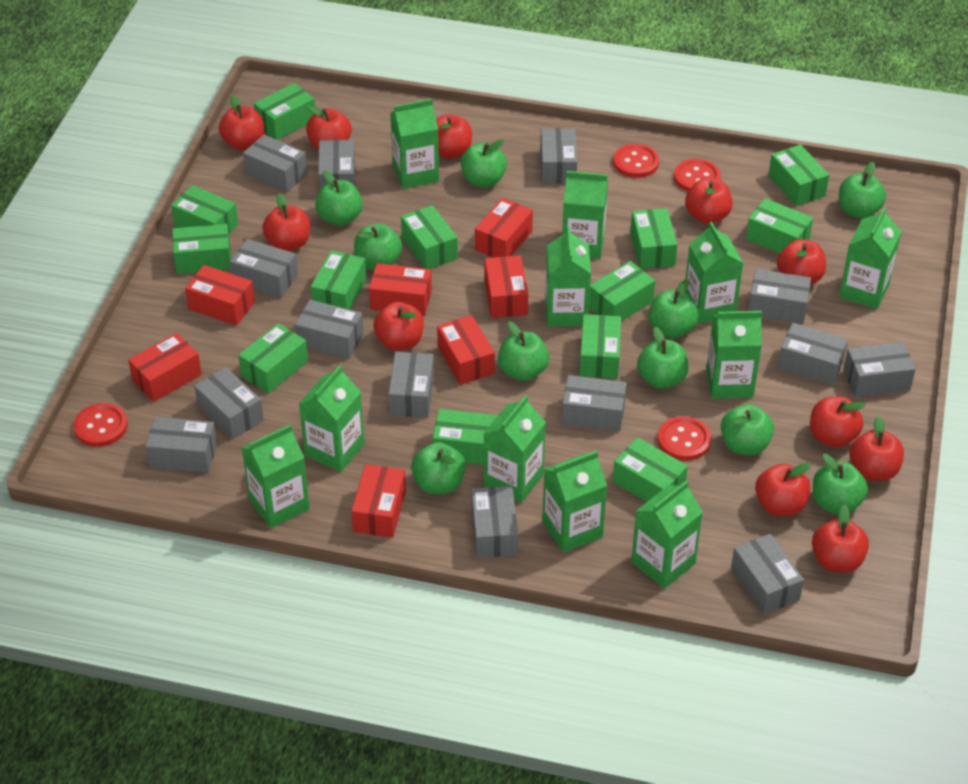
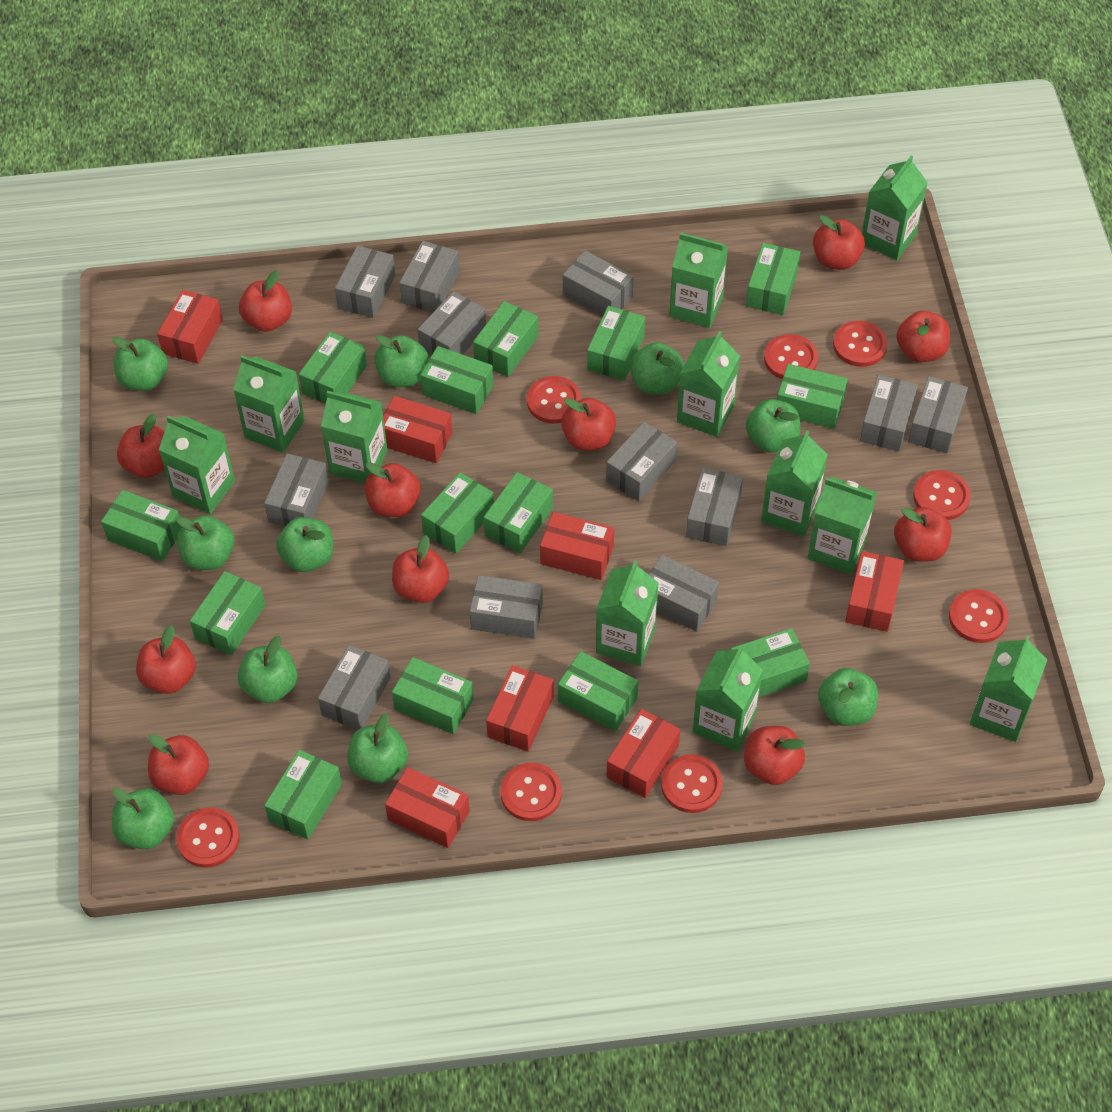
green box: 13 -> 14
grey box: 14 -> 12
red button: 4 -> 8

